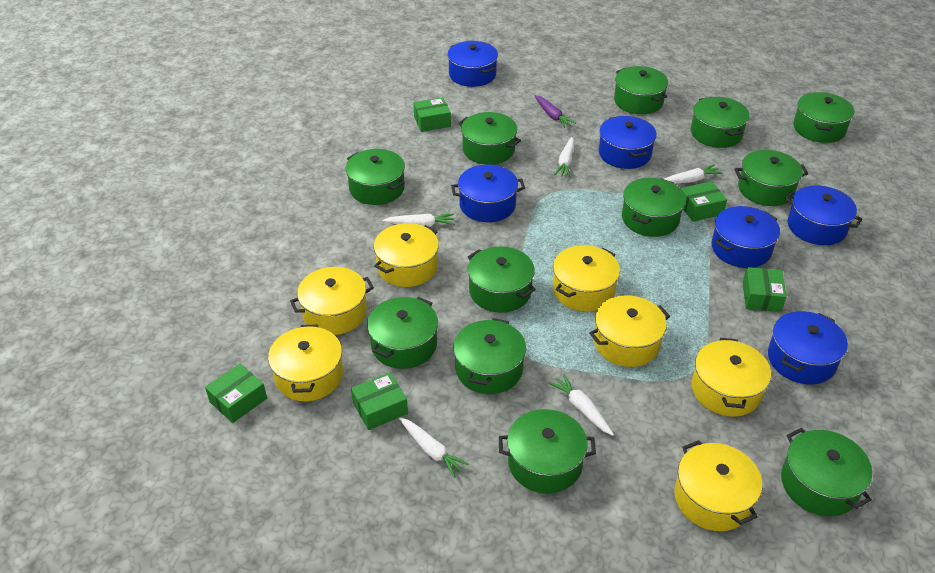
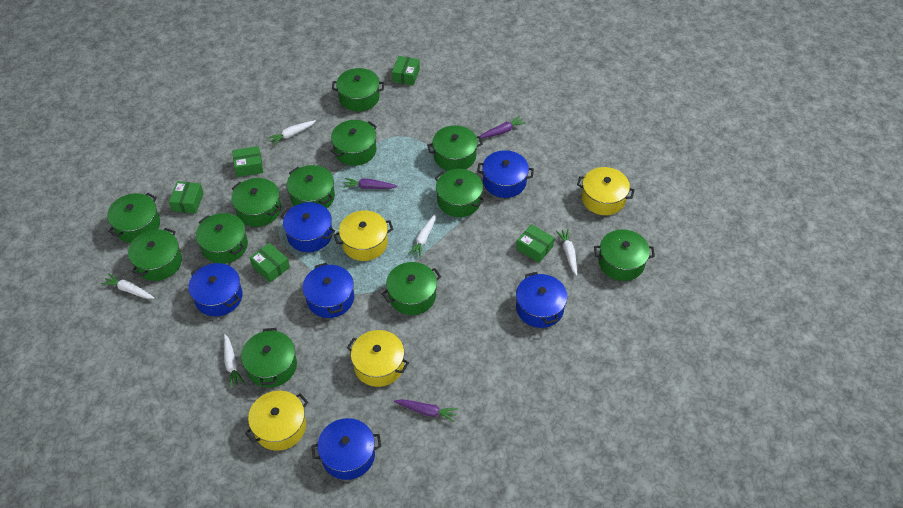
purple carrot: 1 -> 3
yellow pot: 7 -> 4

